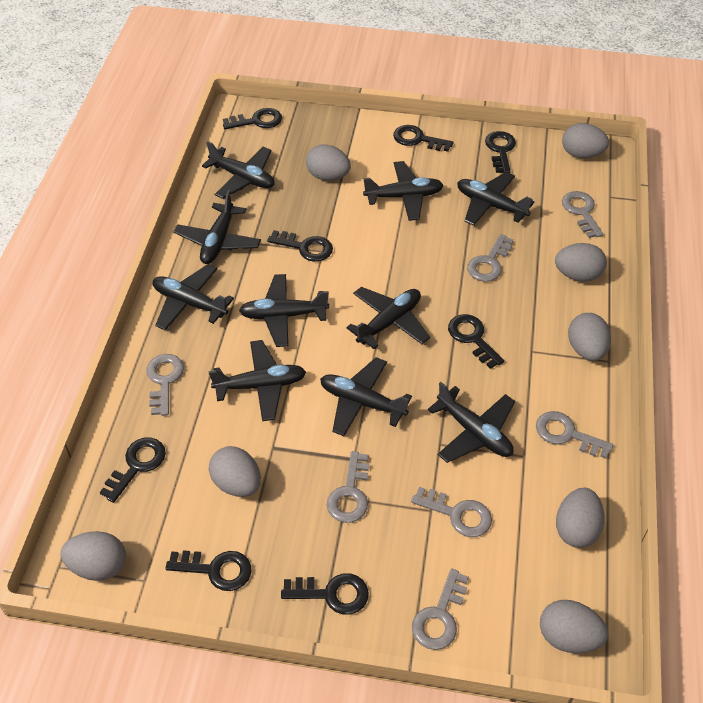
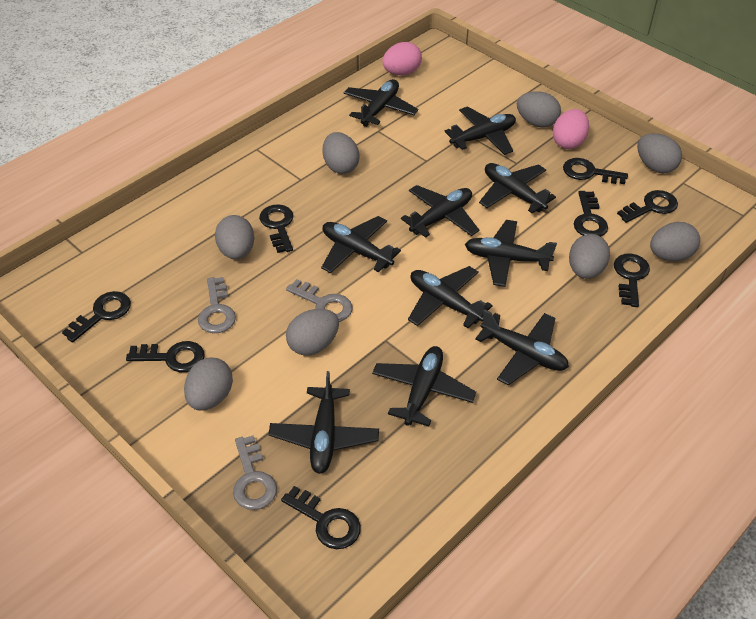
grey key: 7 -> 3
pink egg: 0 -> 2

